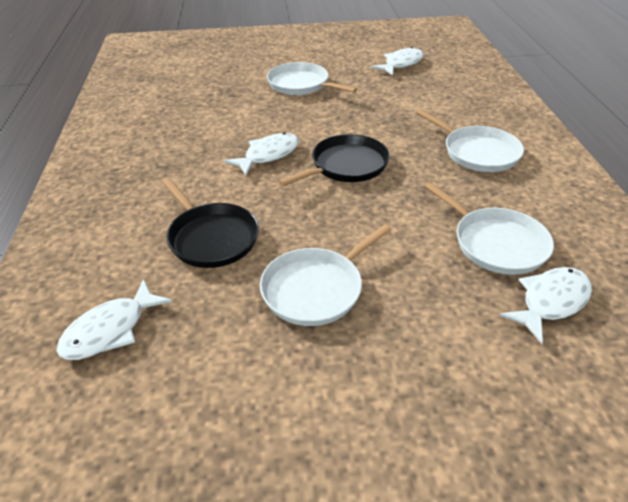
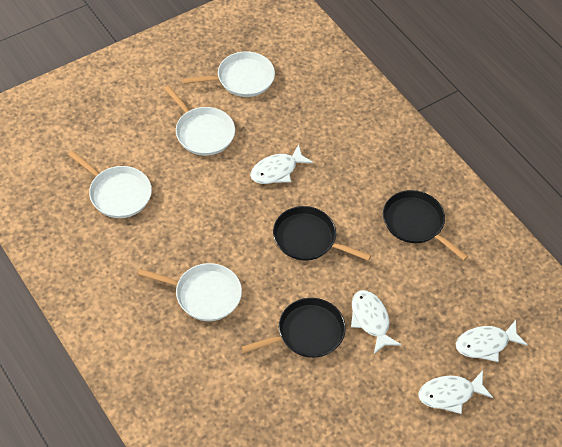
black pan: 2 -> 3

